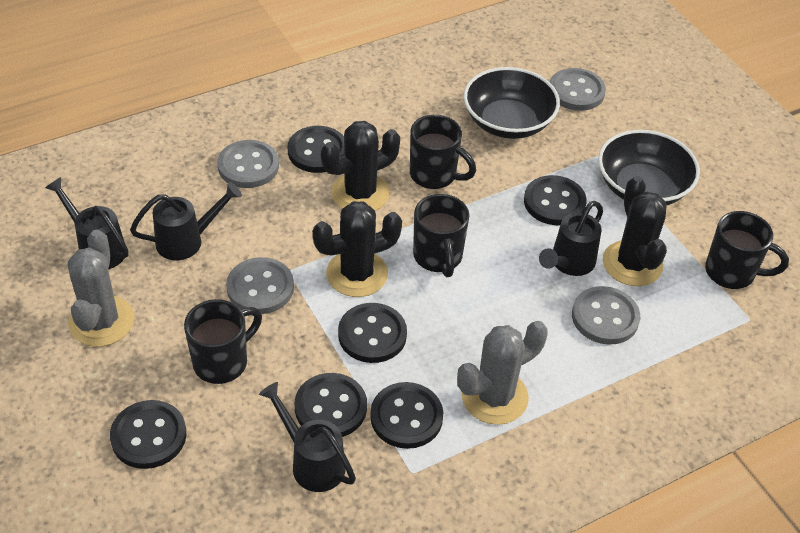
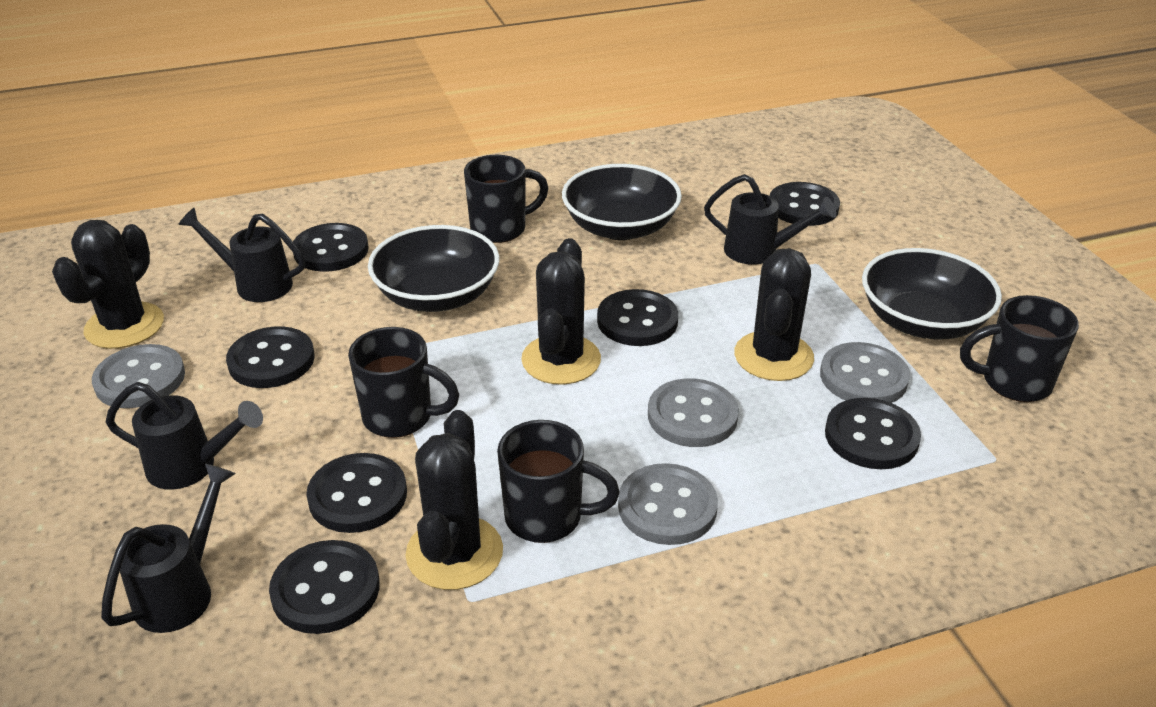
black bowl: 2 -> 3
black button: 6 -> 7
black cactus: 3 -> 4
grey cactus: 2 -> 0

